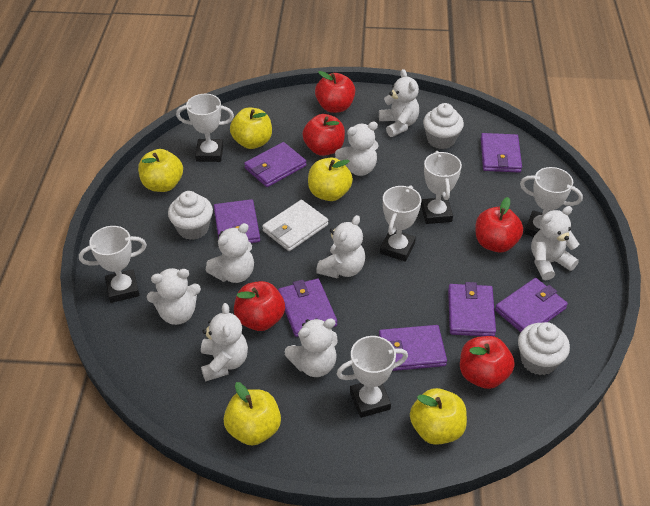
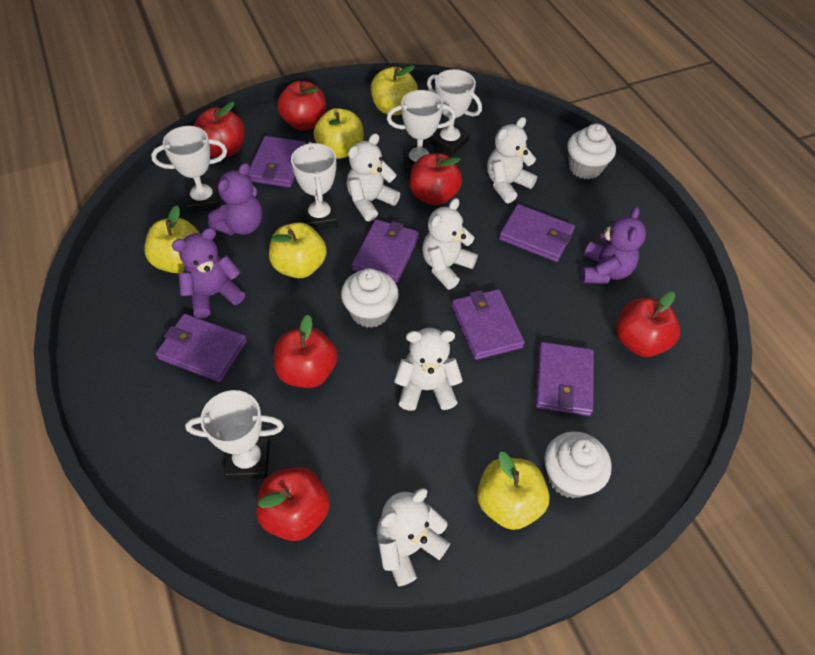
purple teddy bear: 0 -> 3
purple wallet: 7 -> 6
red apple: 5 -> 6
white teddy bear: 8 -> 5
white trophy: 6 -> 5
white wallet: 1 -> 0

